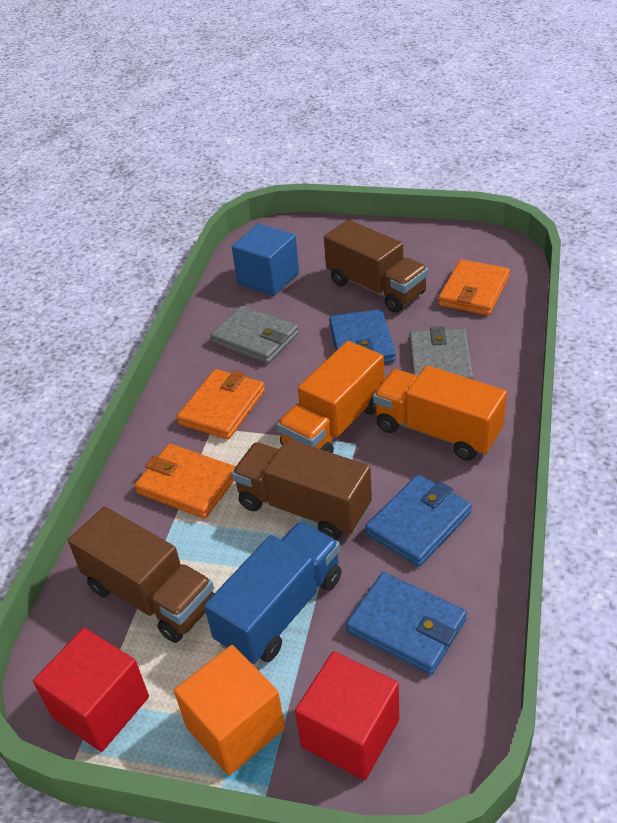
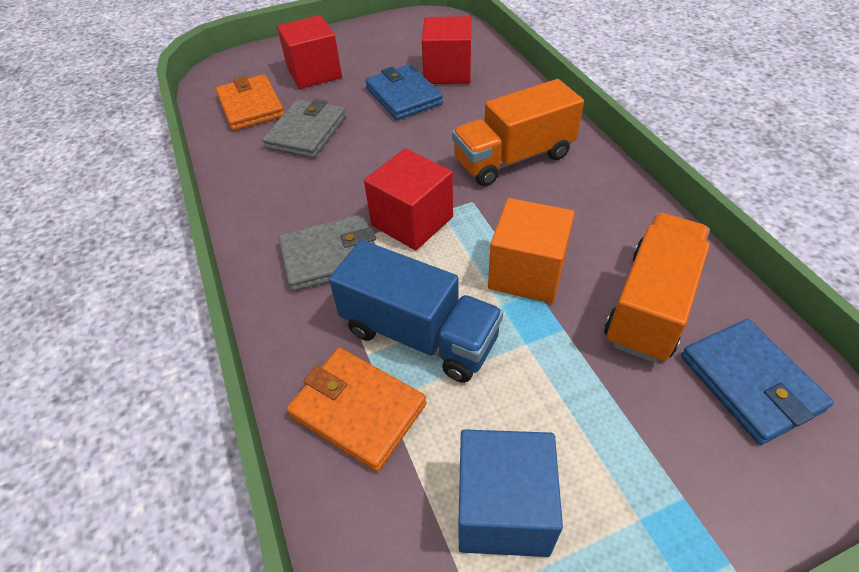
blue wallet: 3 -> 2
brown truck: 3 -> 0
orange wallet: 3 -> 2
red cube: 2 -> 3

